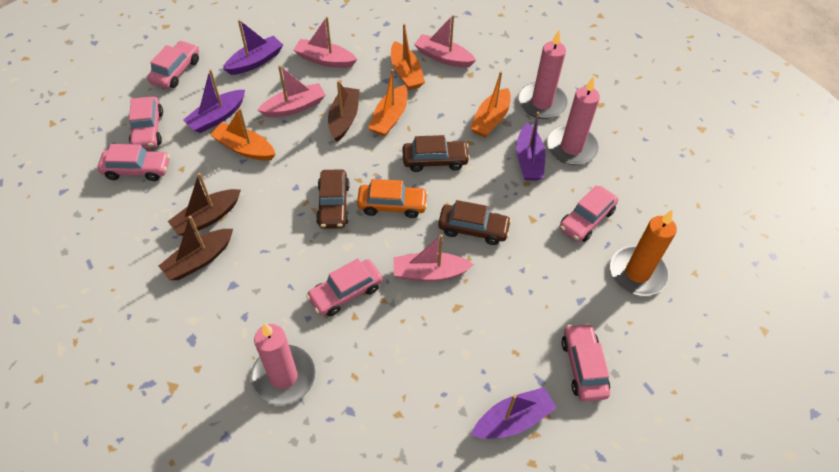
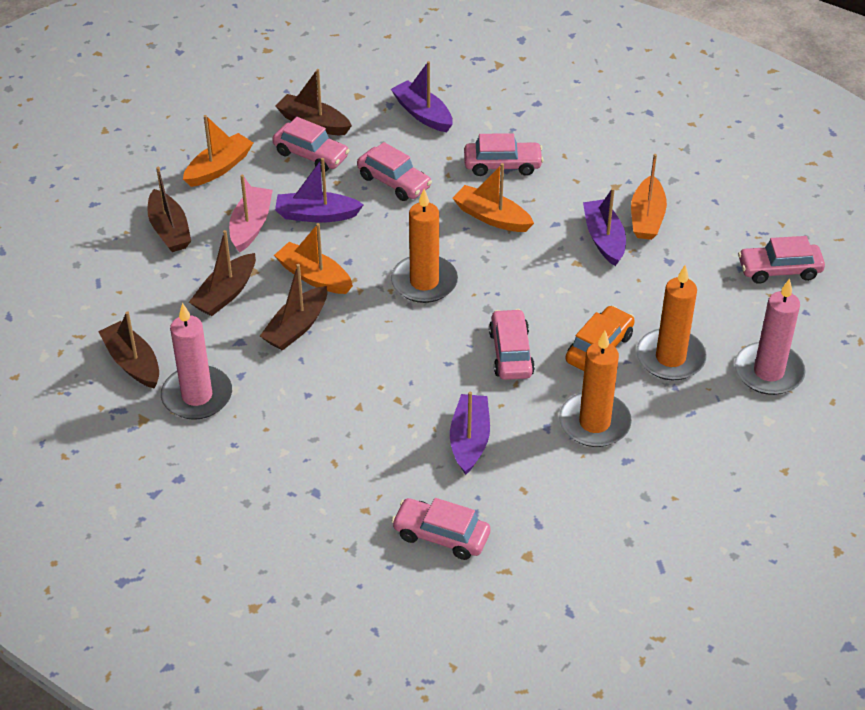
brown boat: 3 -> 5
brown car: 3 -> 0
orange candle: 1 -> 3
pink boat: 4 -> 1
pink candle: 3 -> 2

